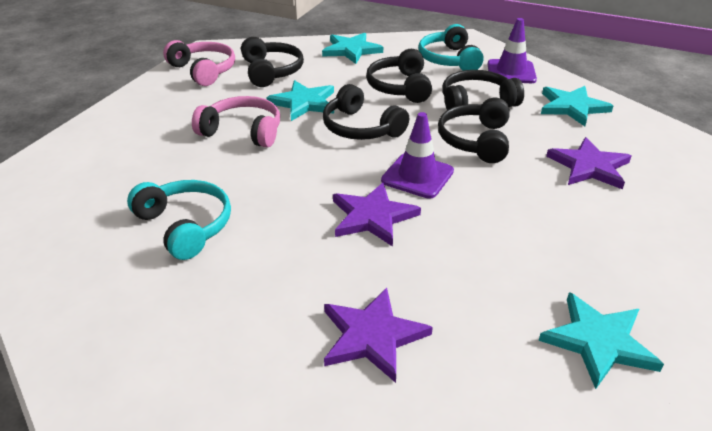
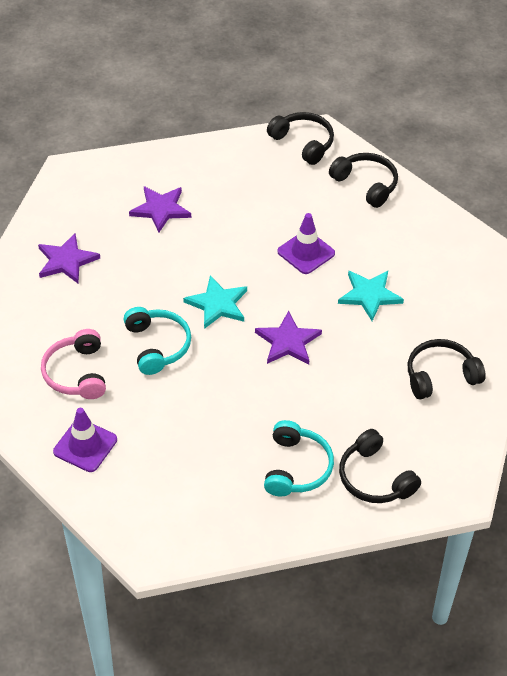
black headphones: 5 -> 4
pink headphones: 2 -> 1
turquoise star: 4 -> 2

